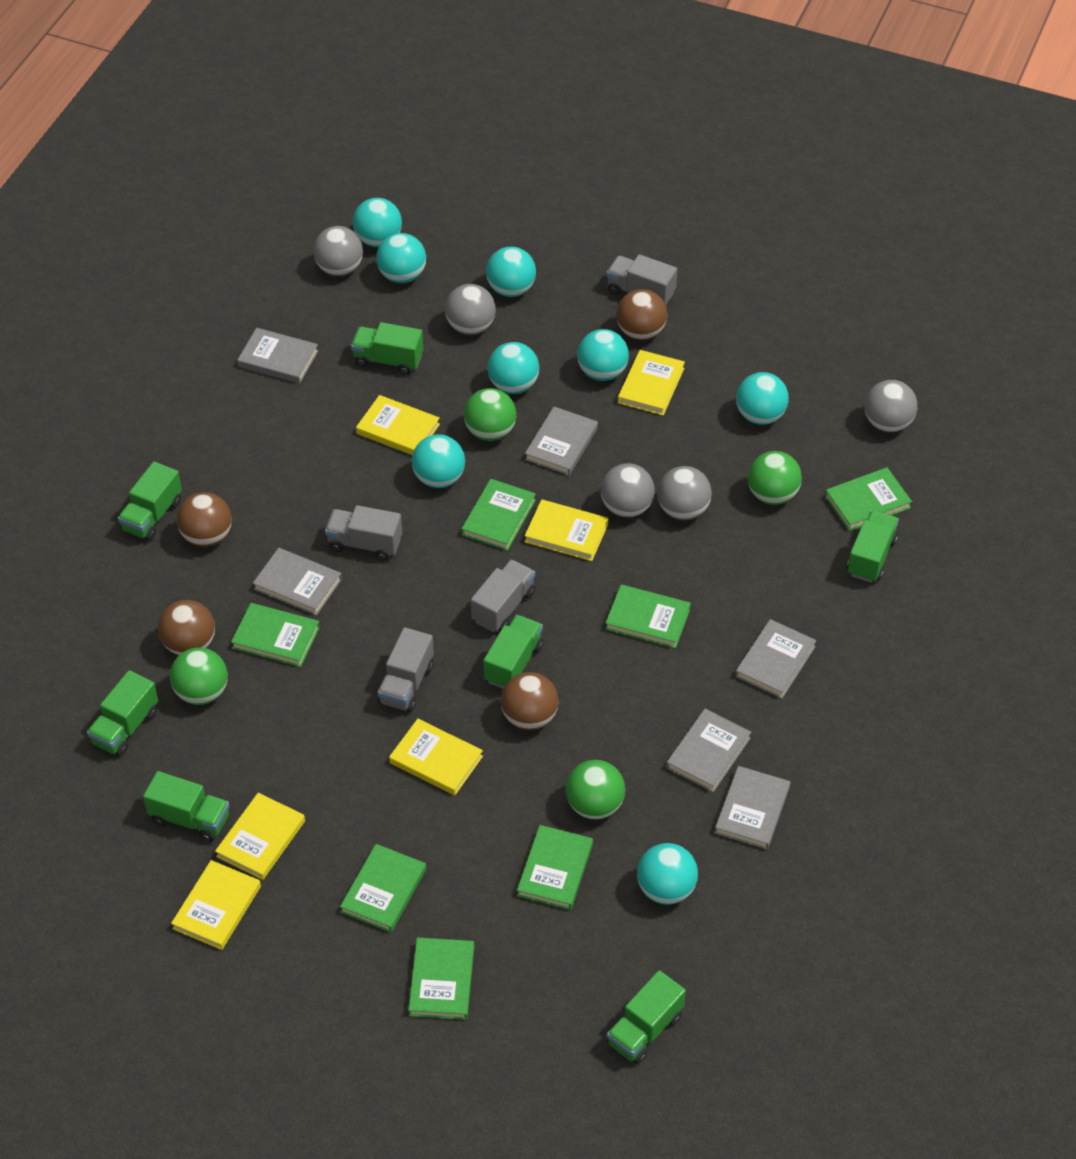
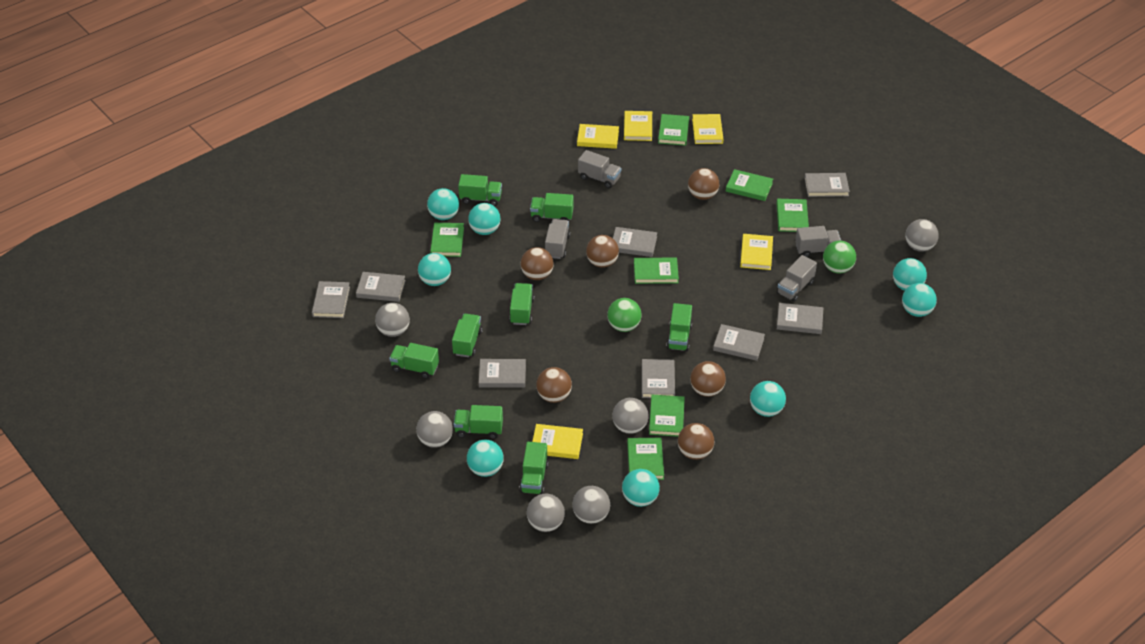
brown ball: 4 -> 6
green ball: 4 -> 2
green truck: 7 -> 8
grey ball: 5 -> 6
grey book: 6 -> 8
yellow book: 6 -> 5

